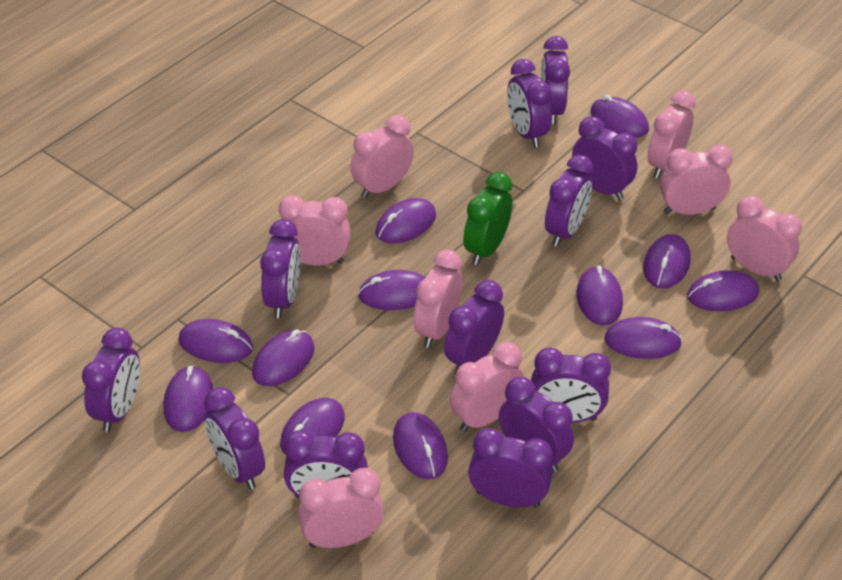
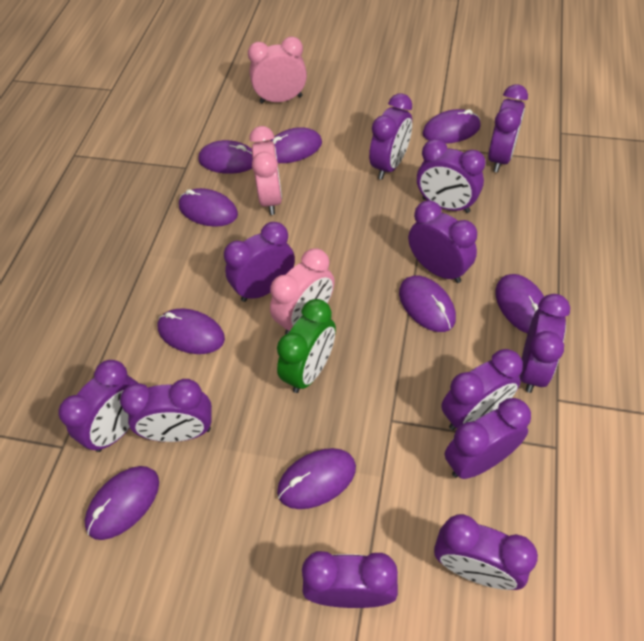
pink clock: 8 -> 3
purple mouse: 12 -> 9

